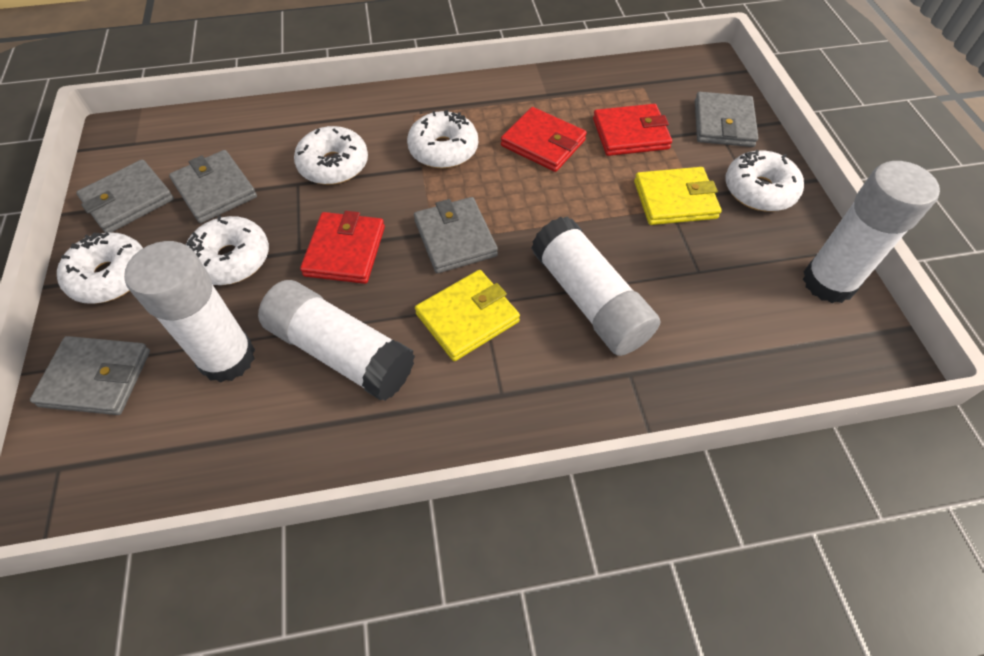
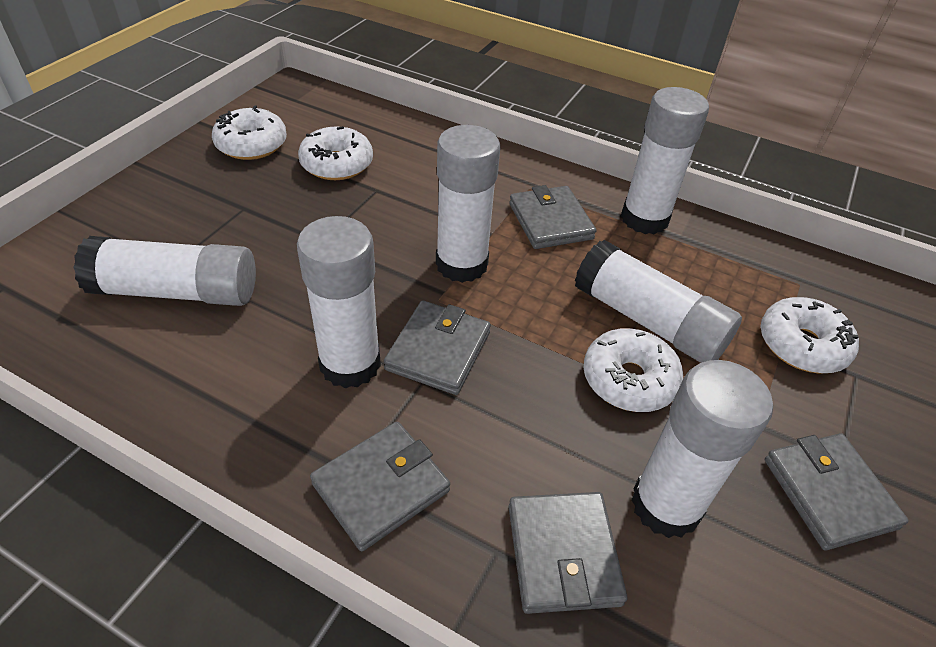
red wallet: 3 -> 0
white donut: 5 -> 4
white glue stick: 4 -> 6
yellow wallet: 2 -> 0

